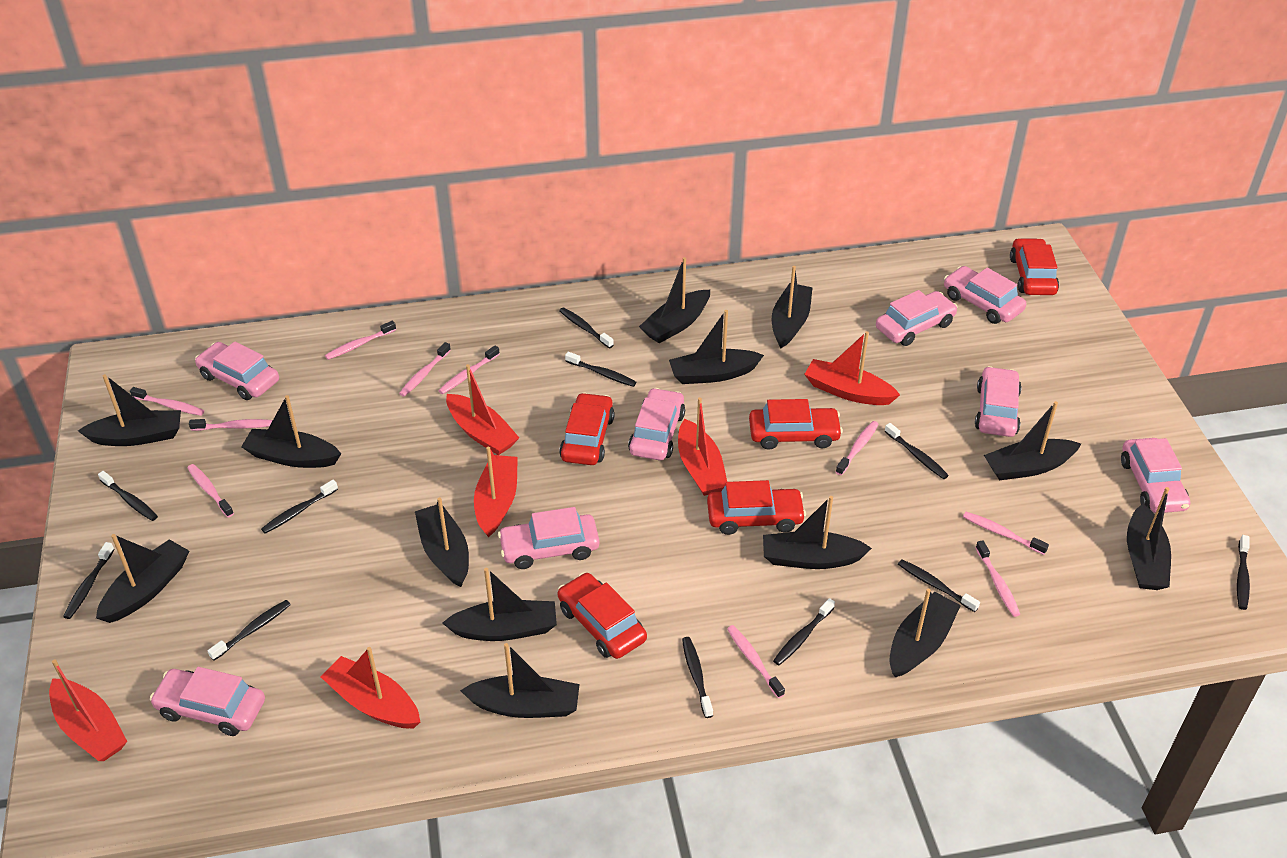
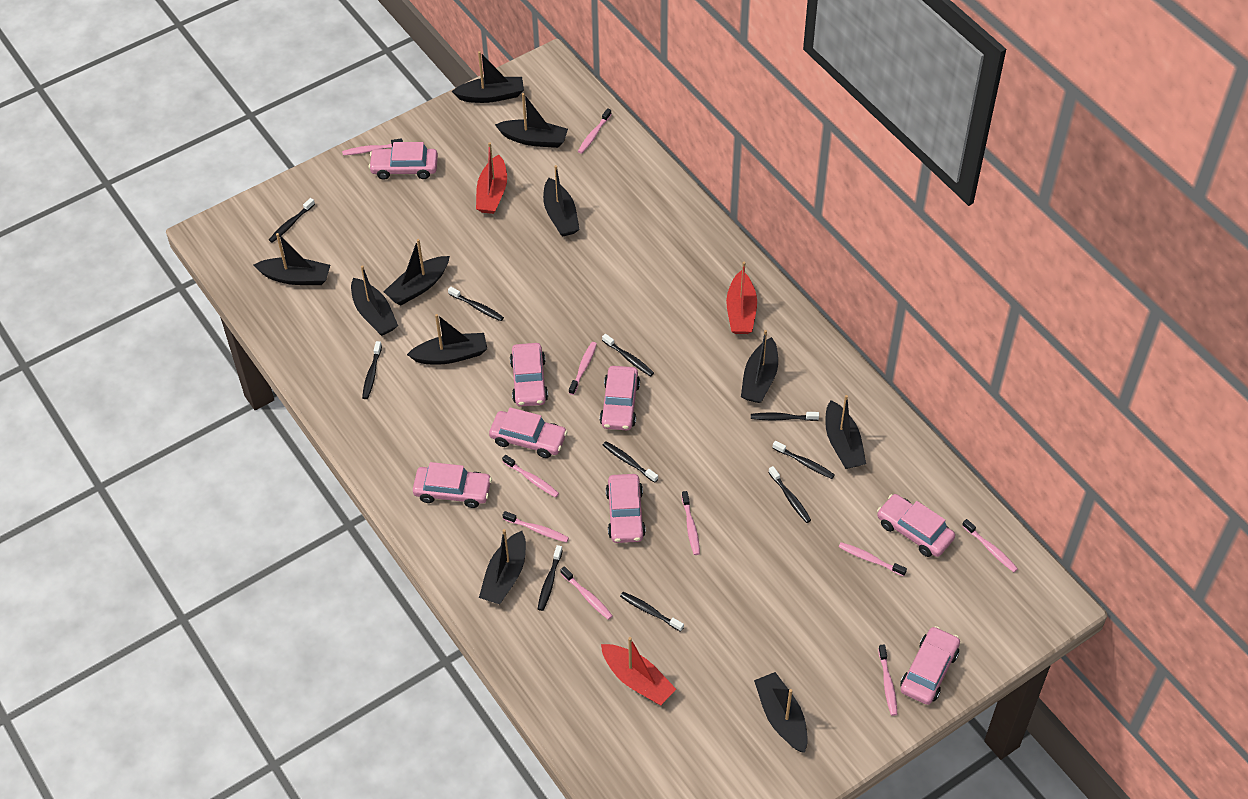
black boat: 13 -> 11
black toothbrush: 11 -> 10
red boat: 6 -> 3
red car: 5 -> 0

